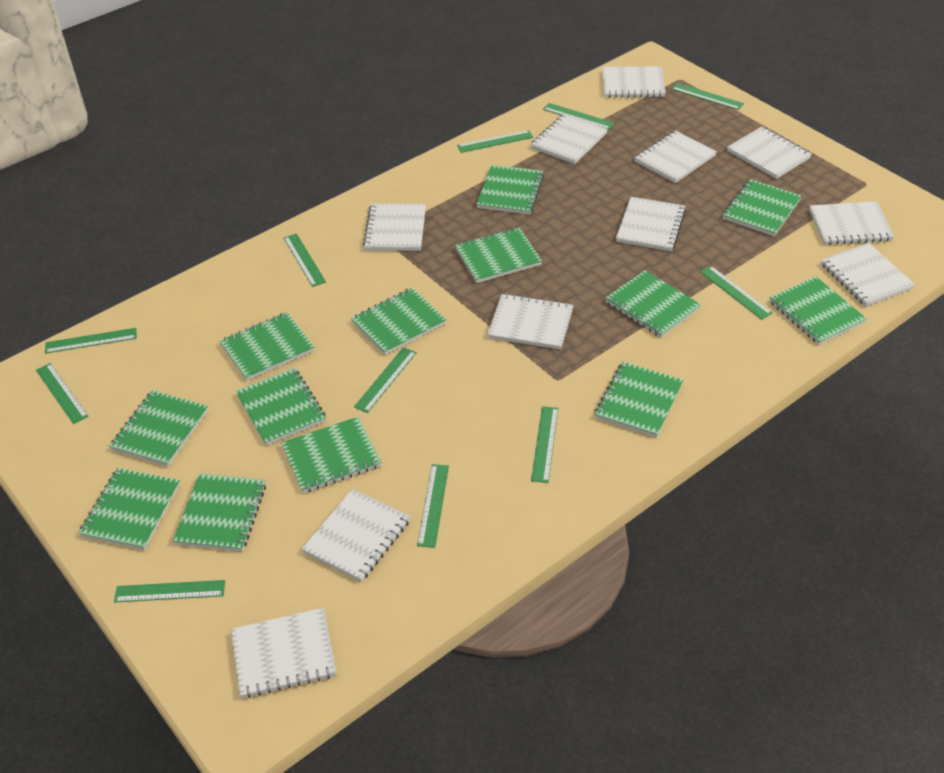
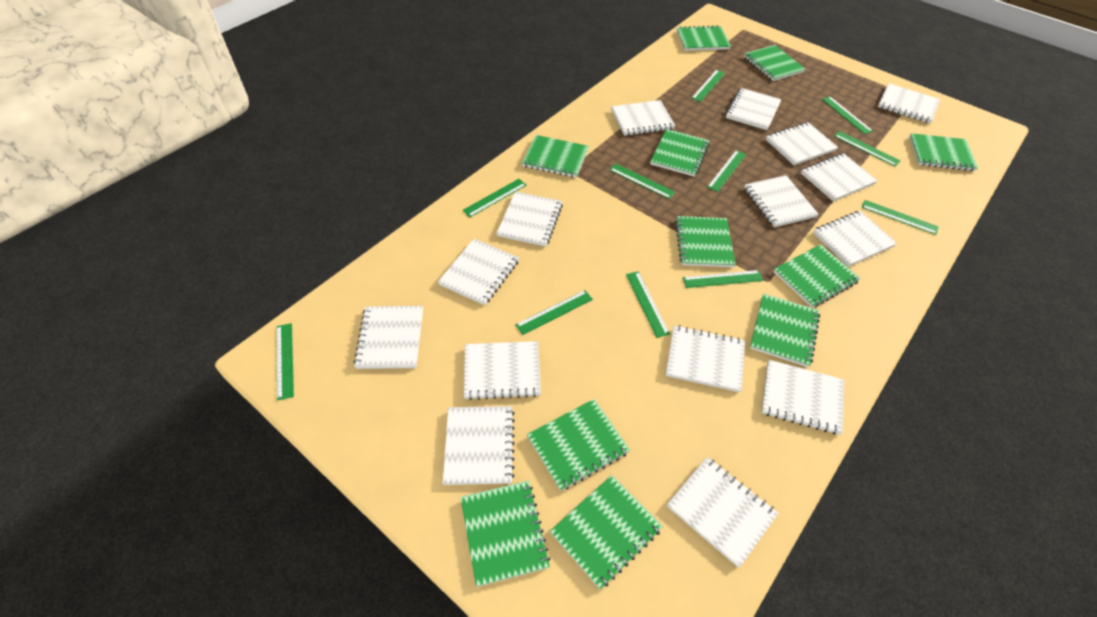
green notebook: 13 -> 11
white notebook: 11 -> 15

